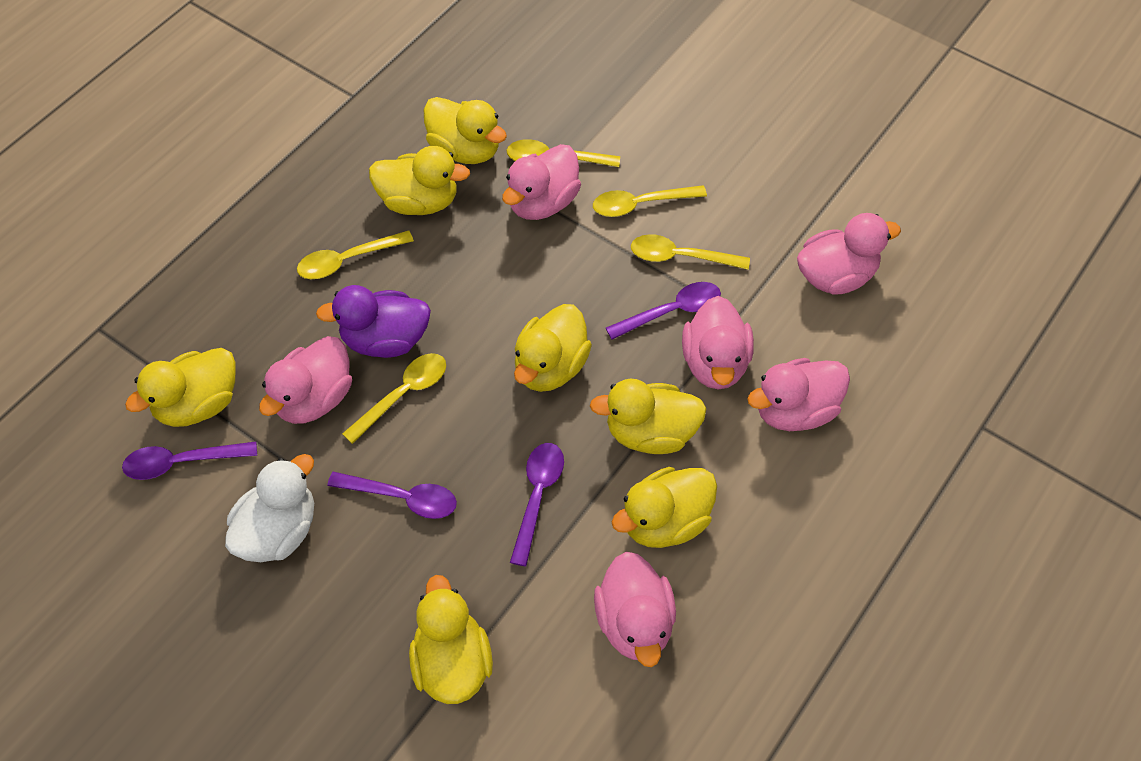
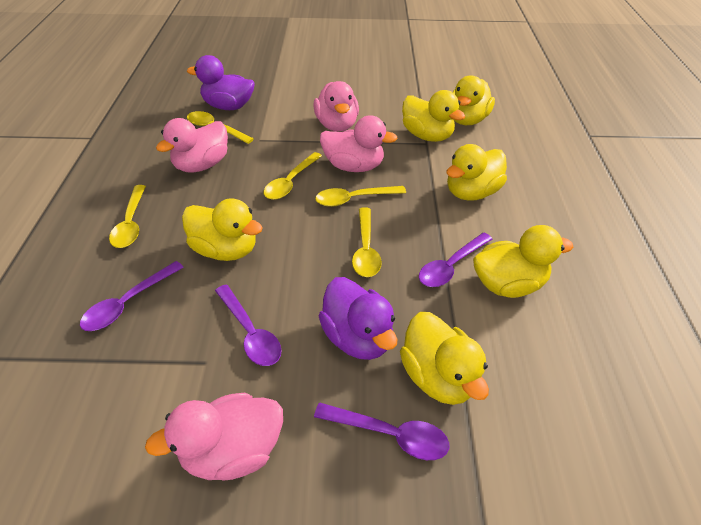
pink duck: 6 -> 4
purple duck: 1 -> 2
white duck: 1 -> 0
yellow duck: 7 -> 6

